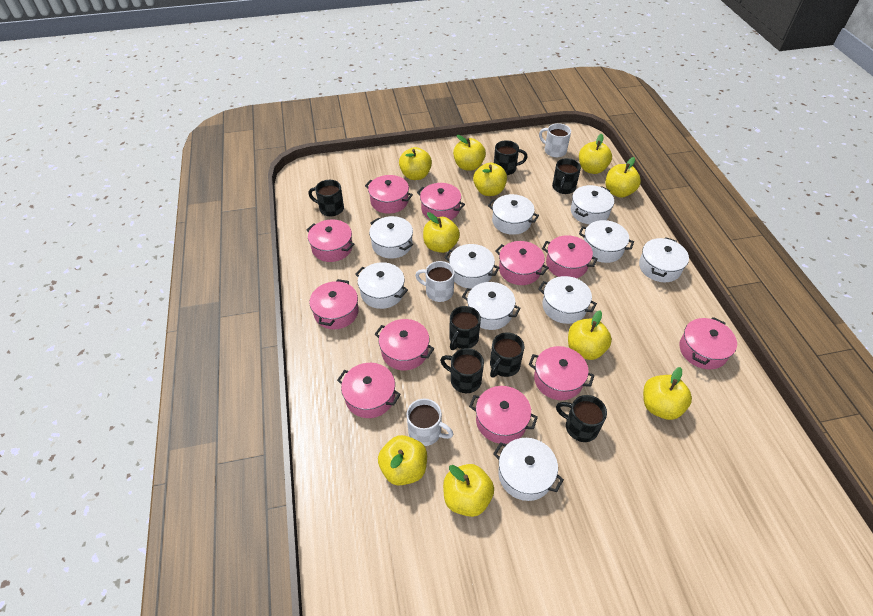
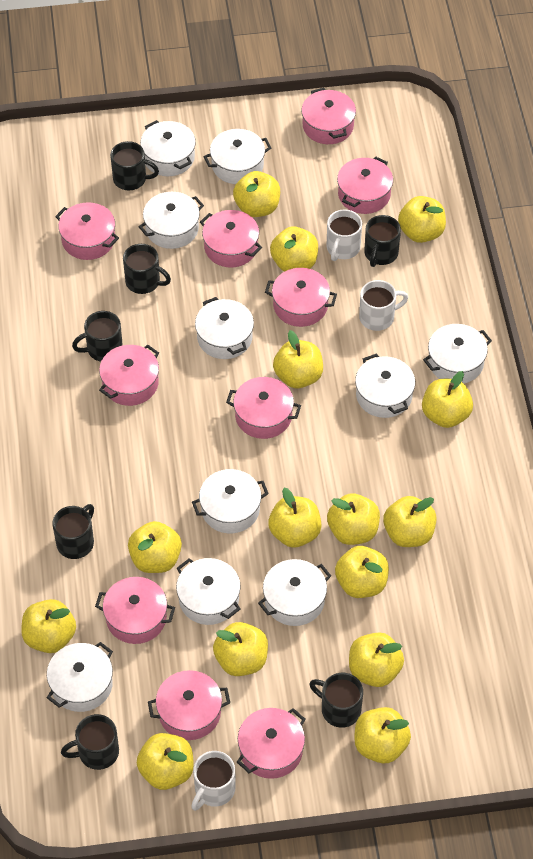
pink pot: 11 -> 10
yellow apple: 10 -> 15

